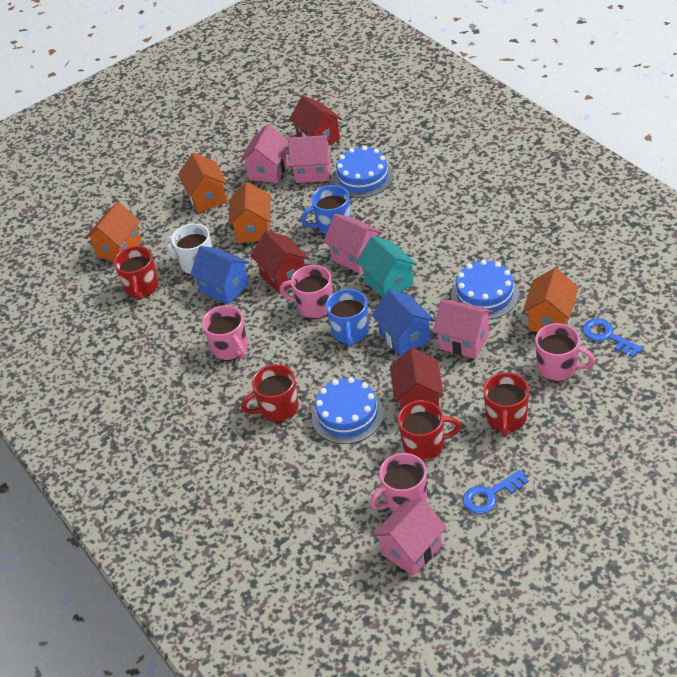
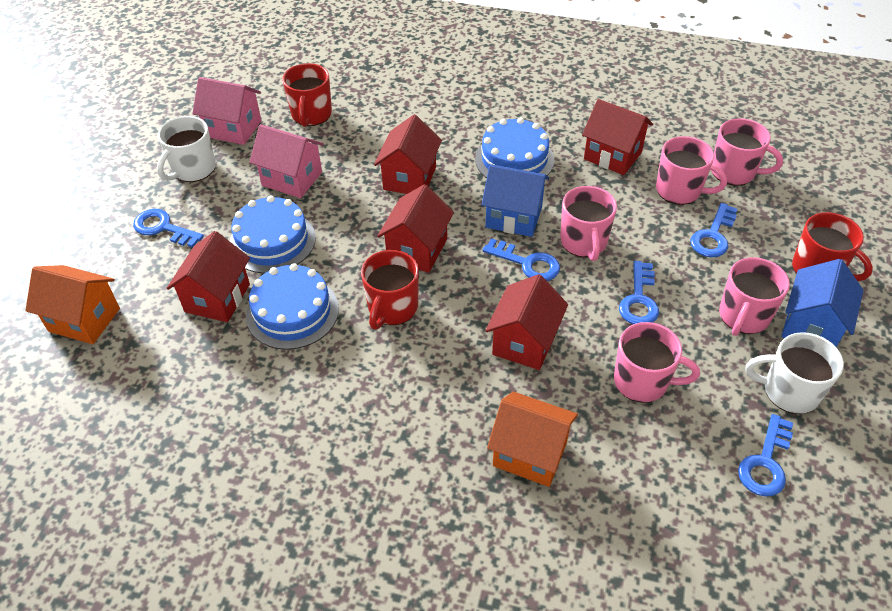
blue key: 2 -> 5
blue mug: 2 -> 0
orange house: 4 -> 2
pink house: 5 -> 2
pink mug: 4 -> 5
red house: 3 -> 5
red mug: 4 -> 3
turquoise house: 1 -> 0
white mug: 1 -> 2

